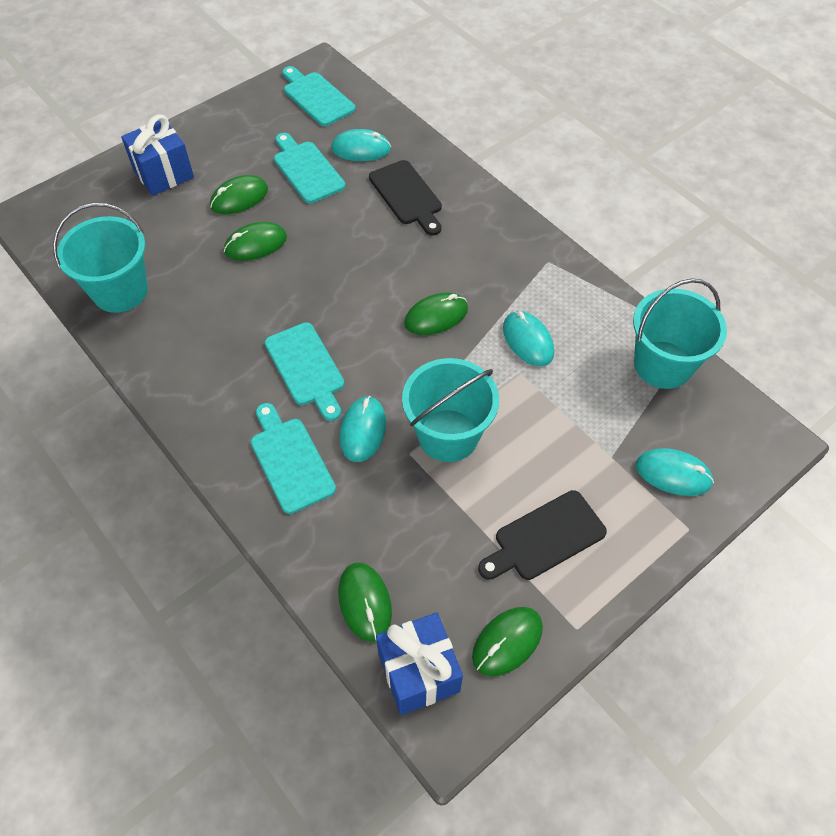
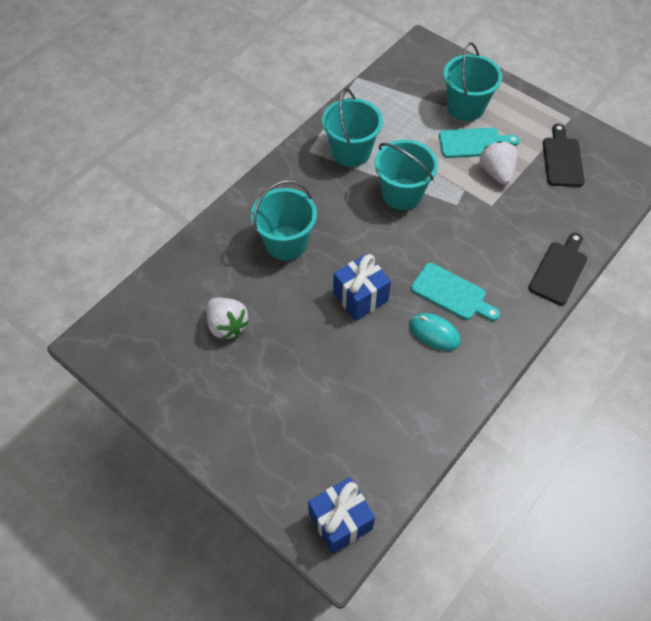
green mouse: 5 -> 0
turquoise bucket: 3 -> 4
turquoise cutting board: 4 -> 2
turquoise mouse: 4 -> 1
white strawberry: 0 -> 2

